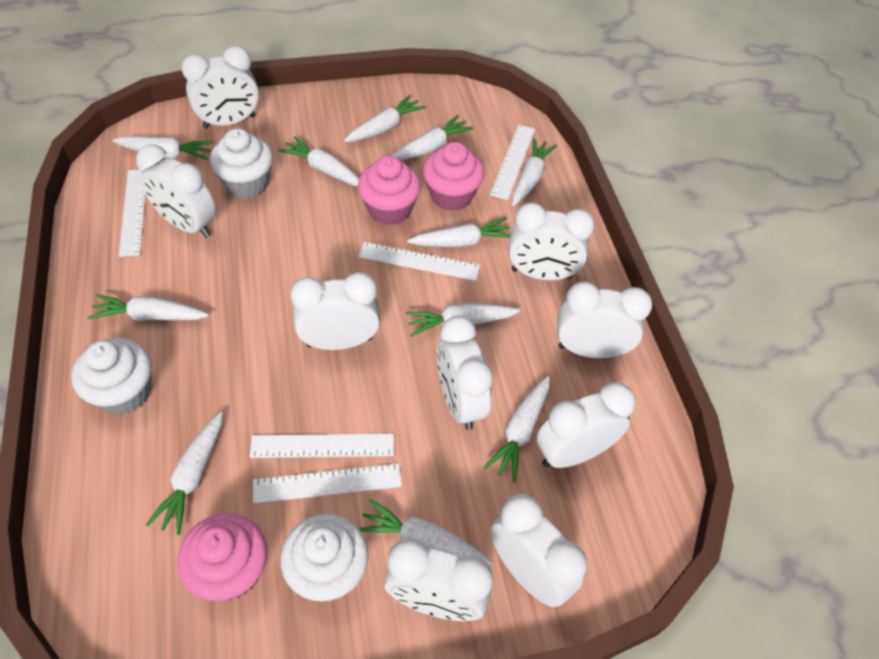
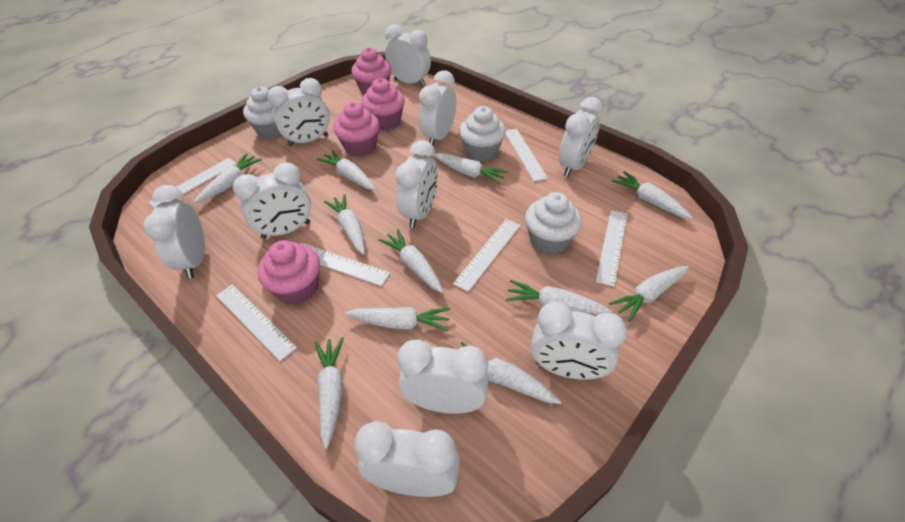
pink cupcake: 3 -> 4
white clock: 9 -> 10
white ruler: 5 -> 6

